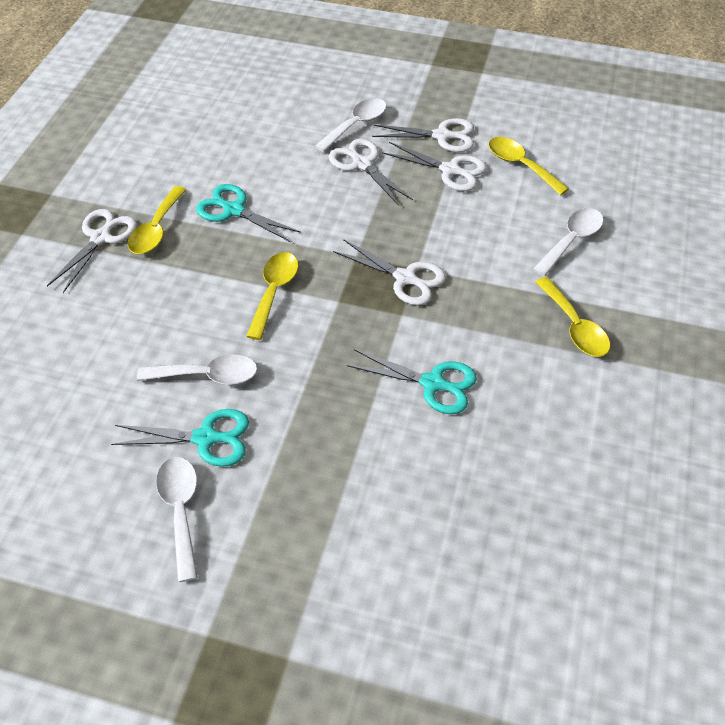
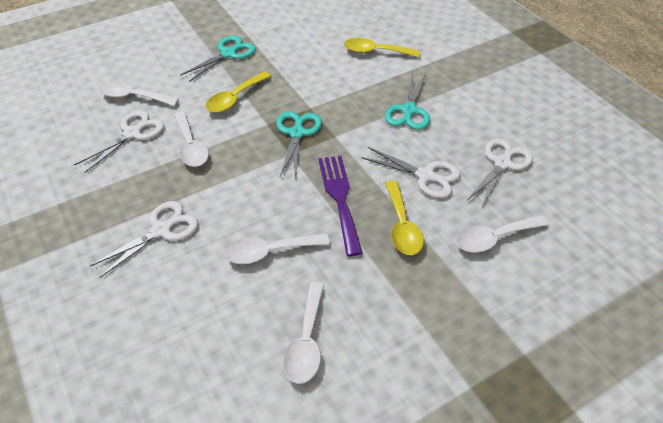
purple fork: 0 -> 1
white scissors: 5 -> 4
white spoon: 4 -> 5
yellow spoon: 4 -> 3

